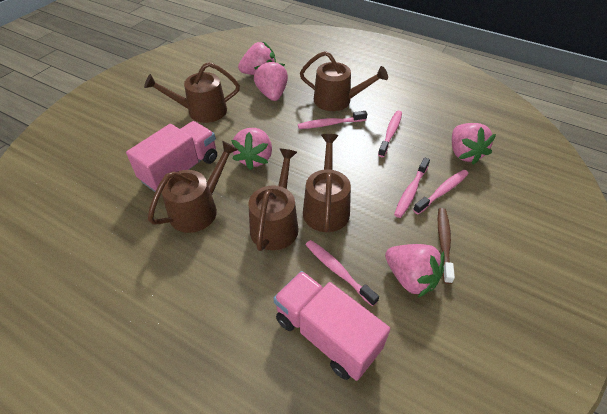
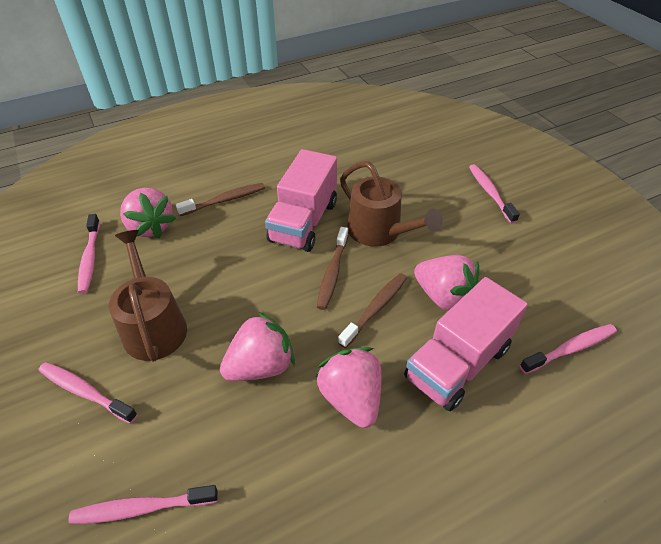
brown toothbrush: 1 -> 3
brown watering can: 5 -> 2
pink strawberry: 5 -> 4

